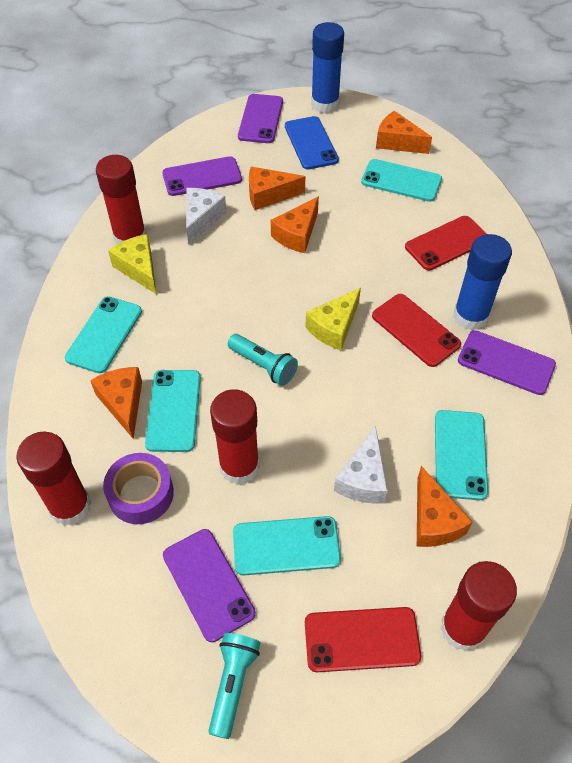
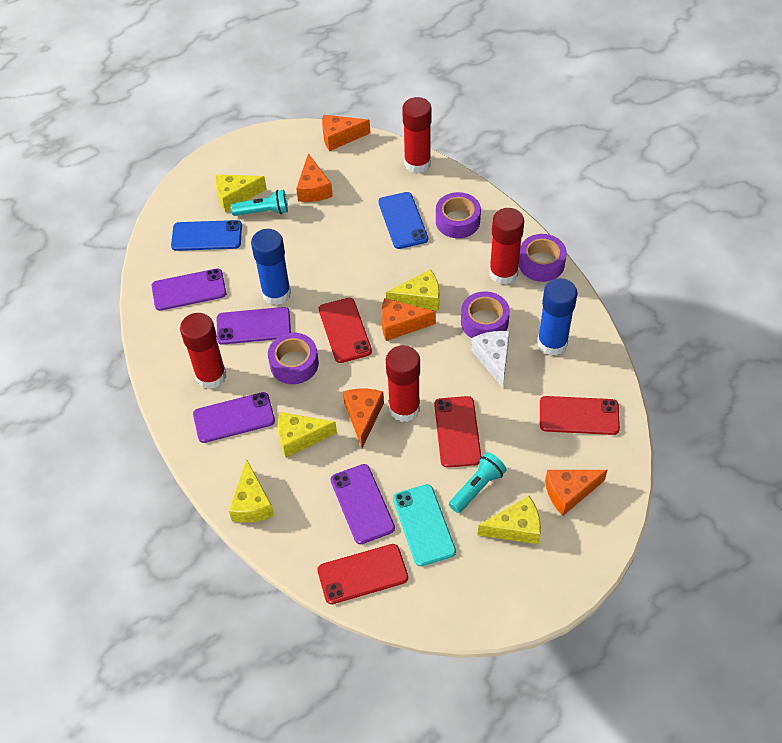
blue phone: 1 -> 2
purple tape: 1 -> 4
red phone: 3 -> 4
turquoise phone: 5 -> 1
white cheese: 2 -> 1
yellow cheese: 2 -> 5

